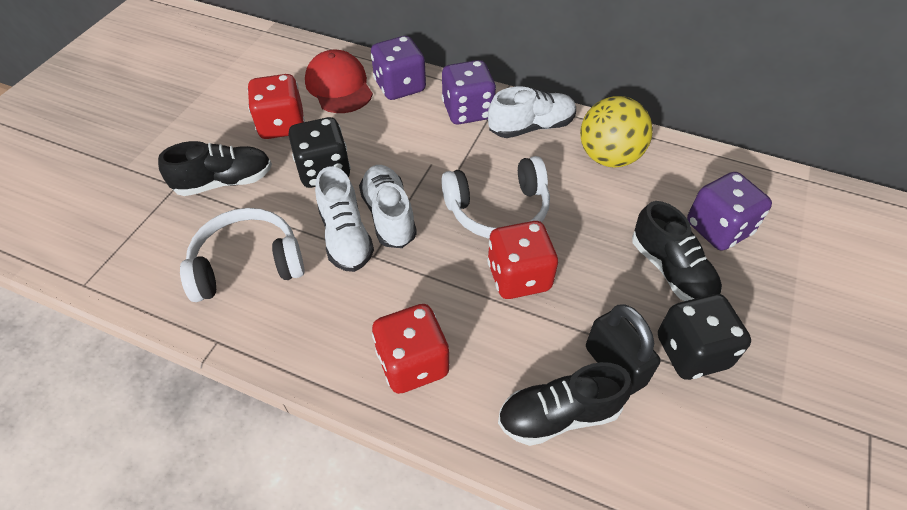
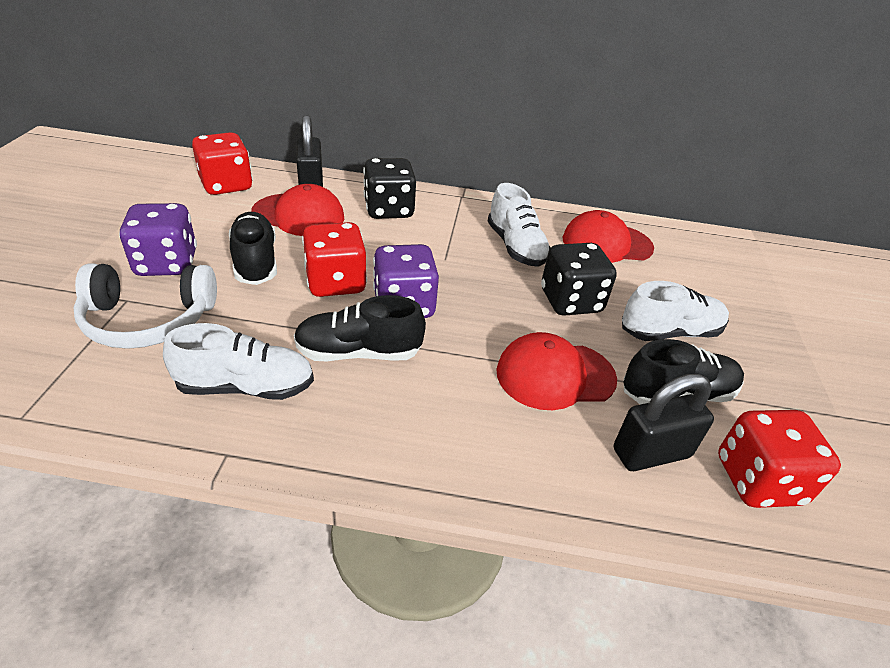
black padlock: 1 -> 2
purple dice: 3 -> 2
red cap: 1 -> 3
white headphones: 2 -> 1
yellow ball: 1 -> 0

